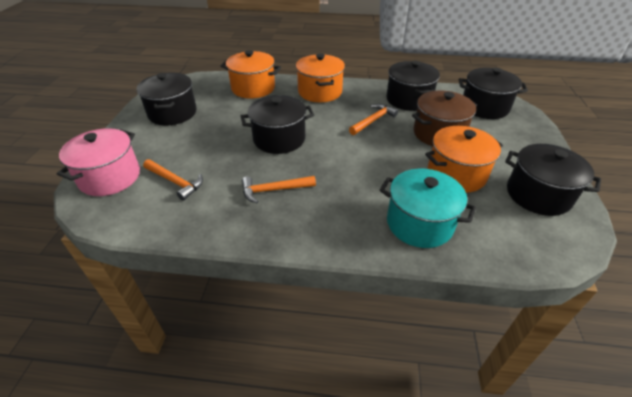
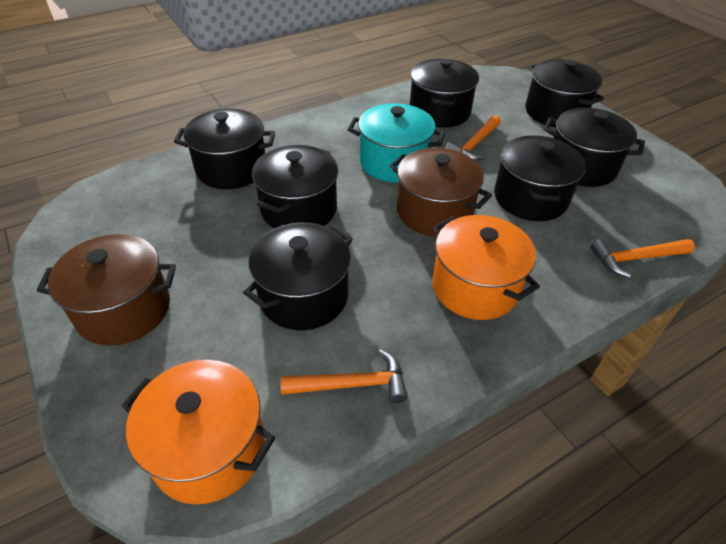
black pot: 5 -> 7
brown pot: 1 -> 2
orange pot: 3 -> 2
pink pot: 1 -> 0

